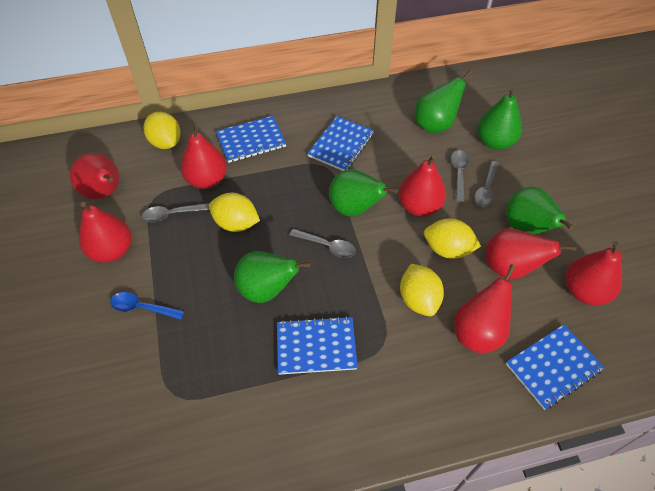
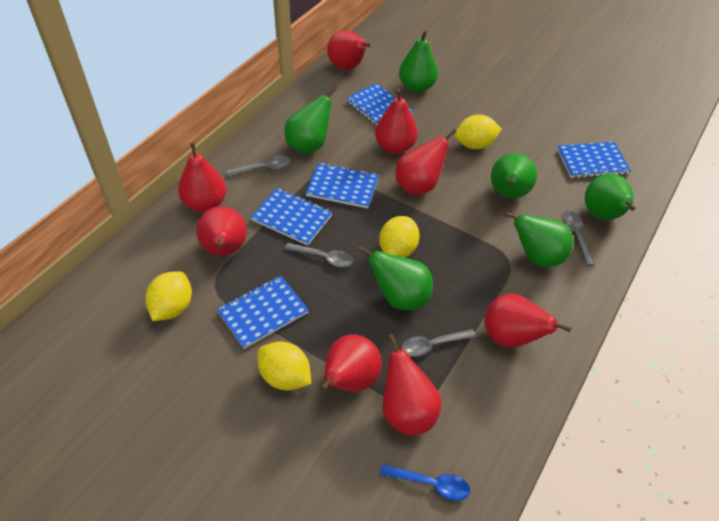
blue notebook: 4 -> 5
green pear: 5 -> 6
red pear: 7 -> 8

